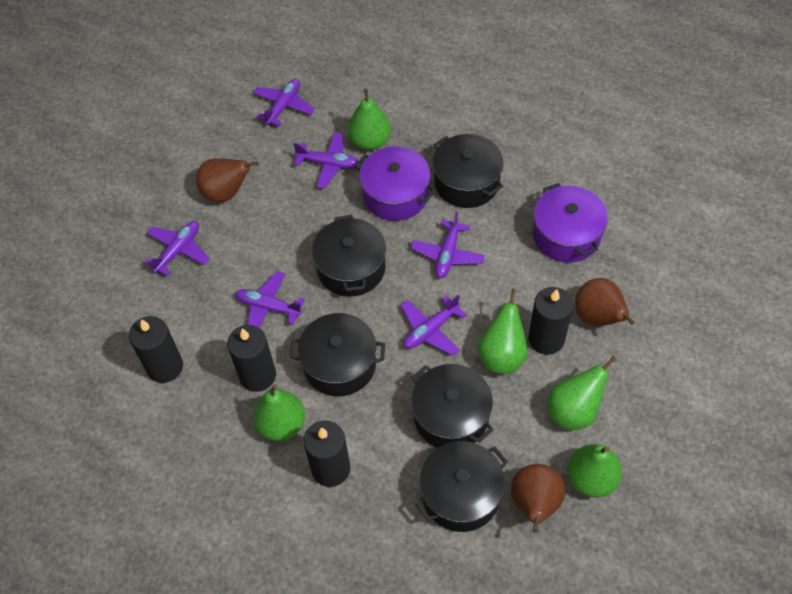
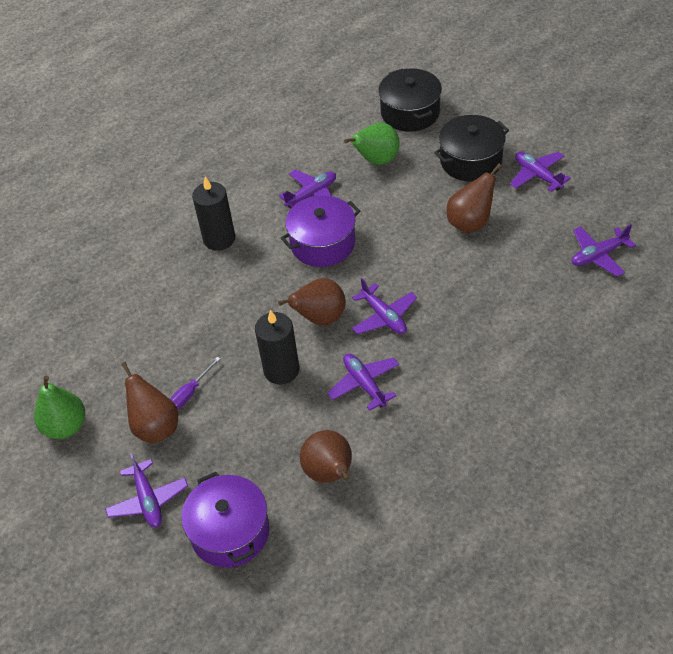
black candle: 4 -> 2
black pot: 5 -> 2
brown pear: 3 -> 4
green pear: 5 -> 2
purple screwdriver: 0 -> 1

